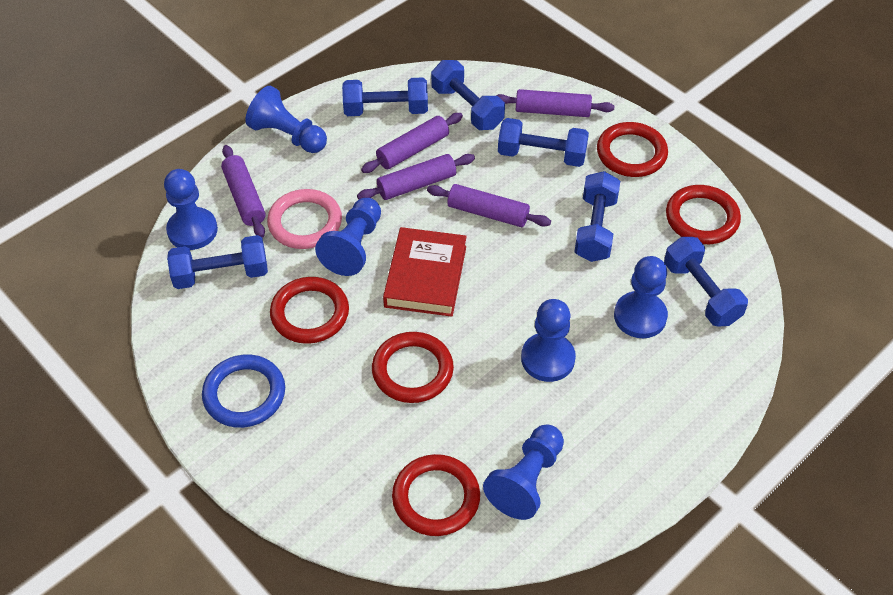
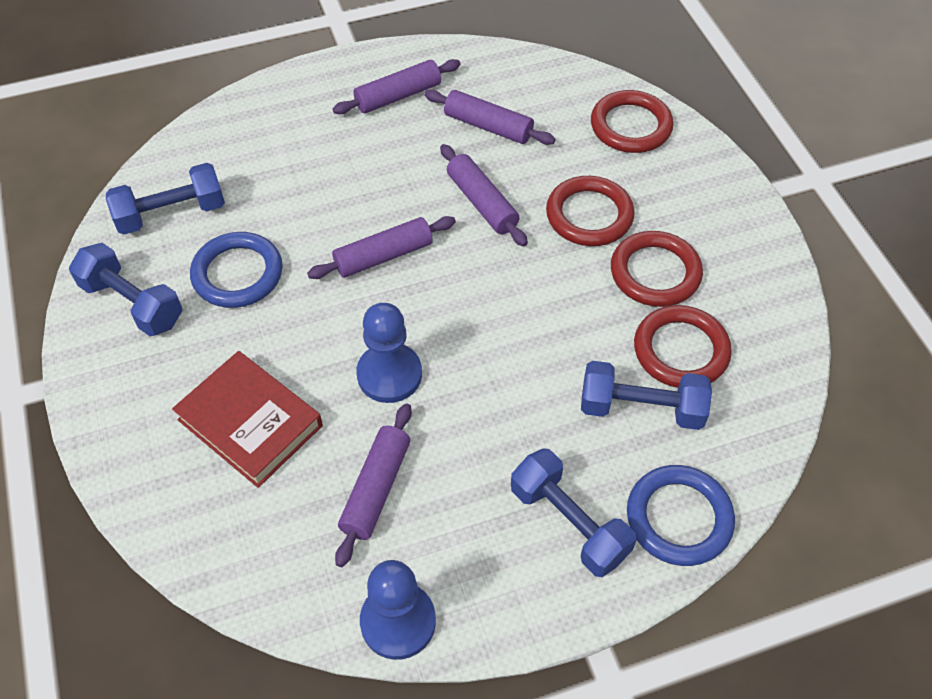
blue dumbbell: 6 -> 4
blue pawn: 6 -> 2
blue ring: 1 -> 2
pink ring: 1 -> 0
red ring: 5 -> 4

